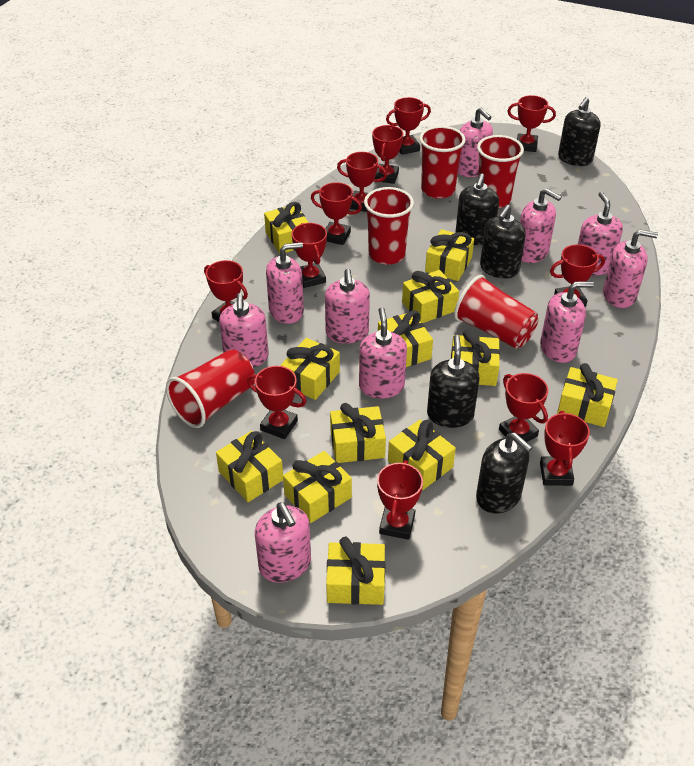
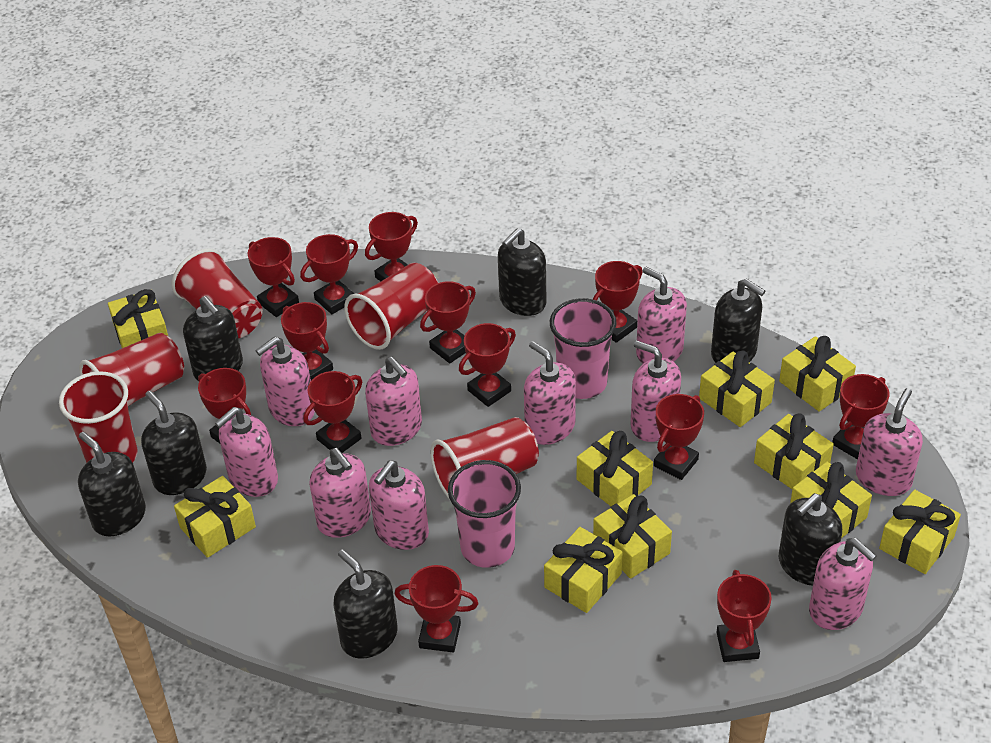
black soap dispenser: 5 -> 7
pink cup: 0 -> 2
red trophy: 12 -> 13
yellow gift: 12 -> 10

